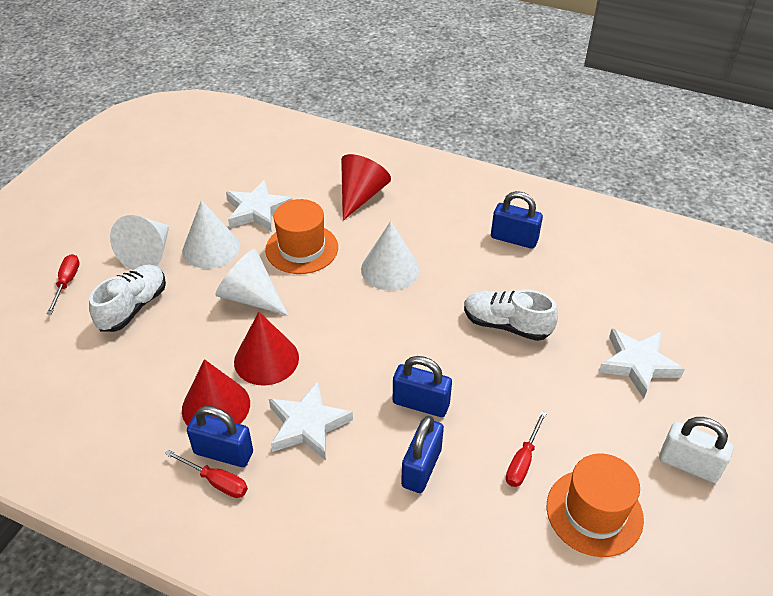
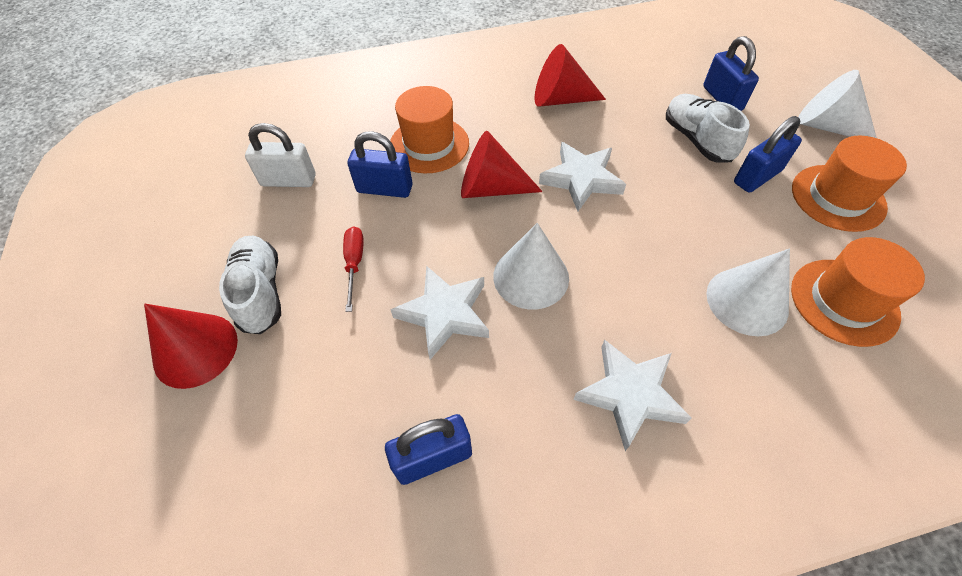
orange hat: 2 -> 3
red screwdriver: 3 -> 1
white cone: 4 -> 3

